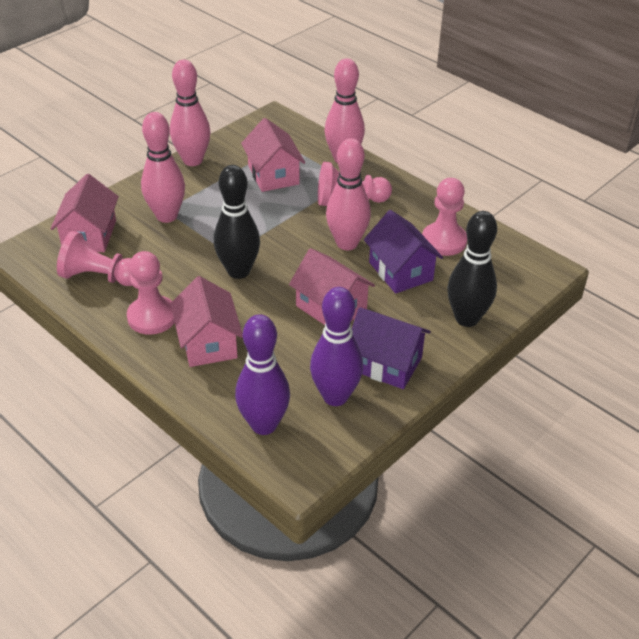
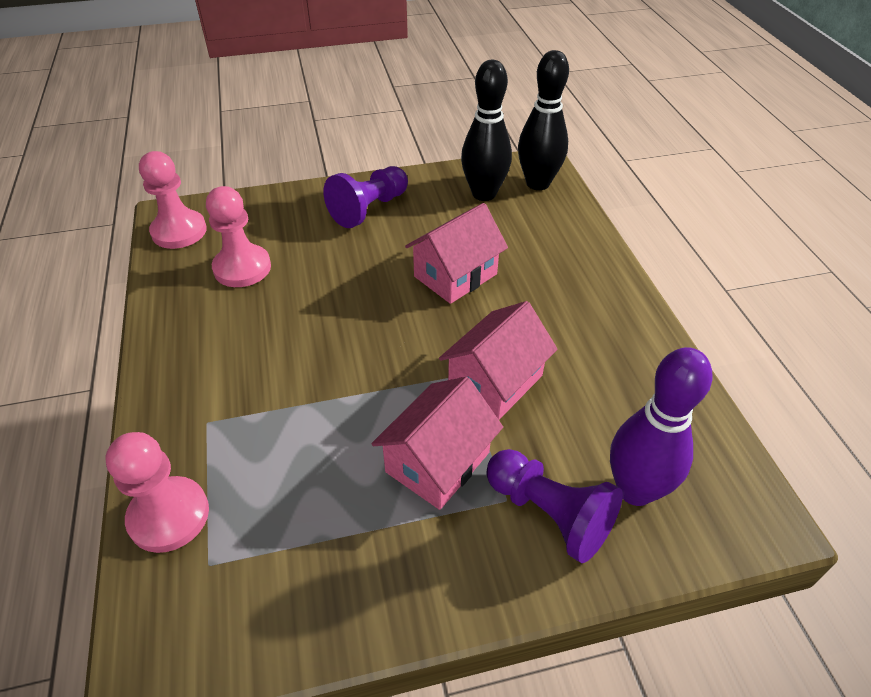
pink bowling pin: 4 -> 0
pink house: 4 -> 3
pink pawn: 4 -> 3
purple bowling pin: 2 -> 1
purple house: 2 -> 0
purple pawn: 0 -> 2

